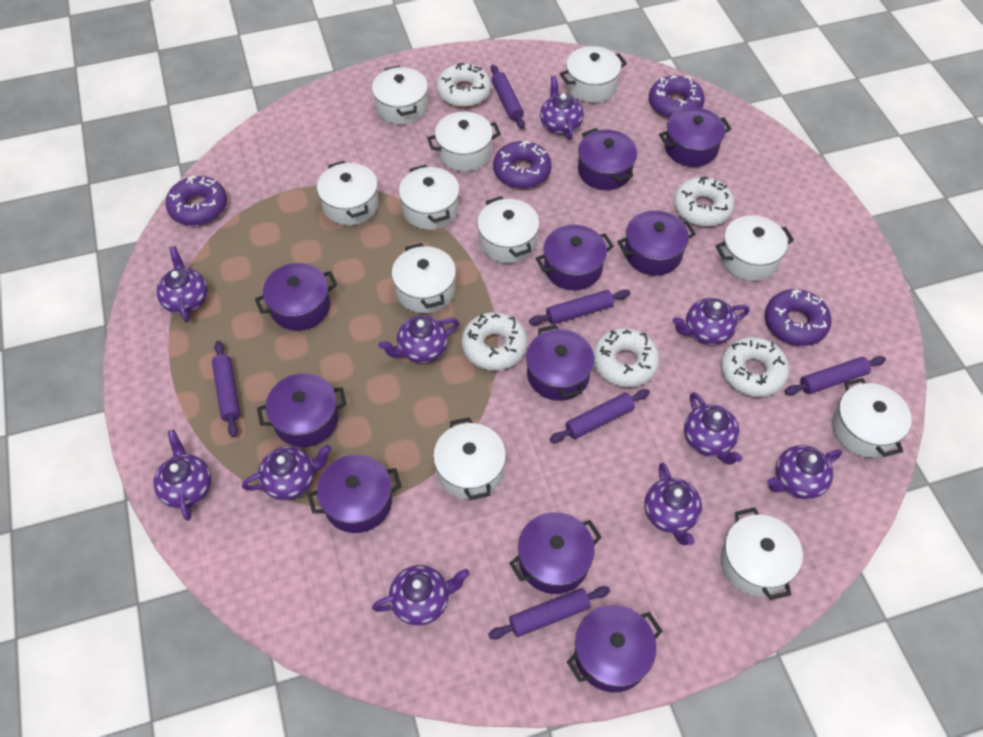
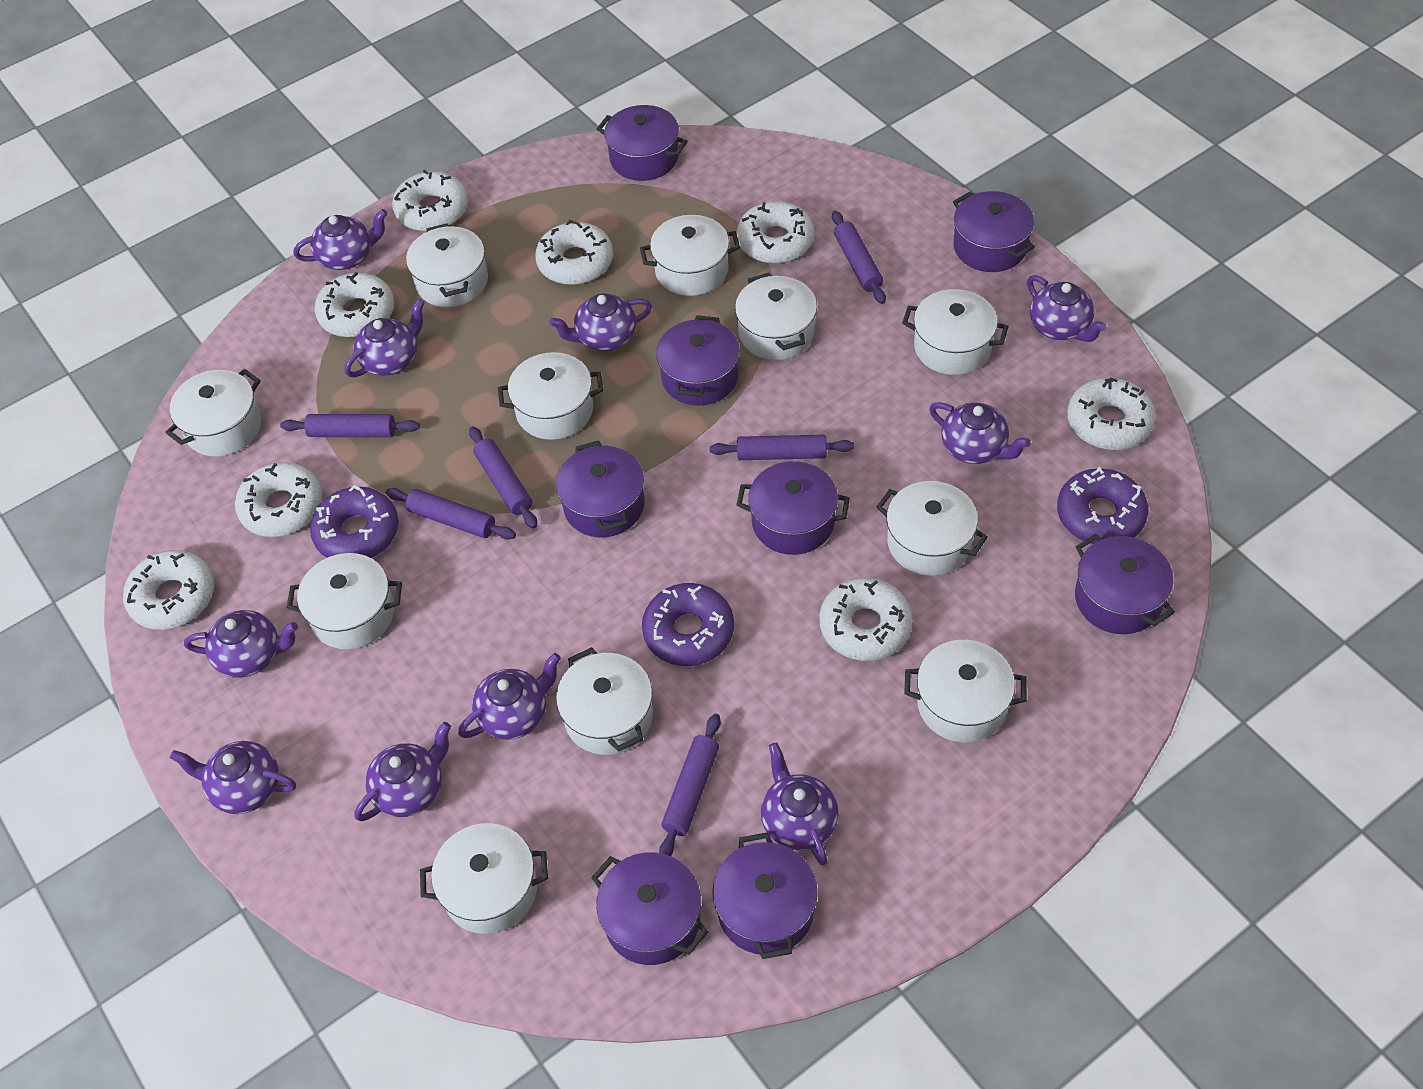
purple donut: 4 -> 3
purple pot: 10 -> 8
white donut: 5 -> 8

